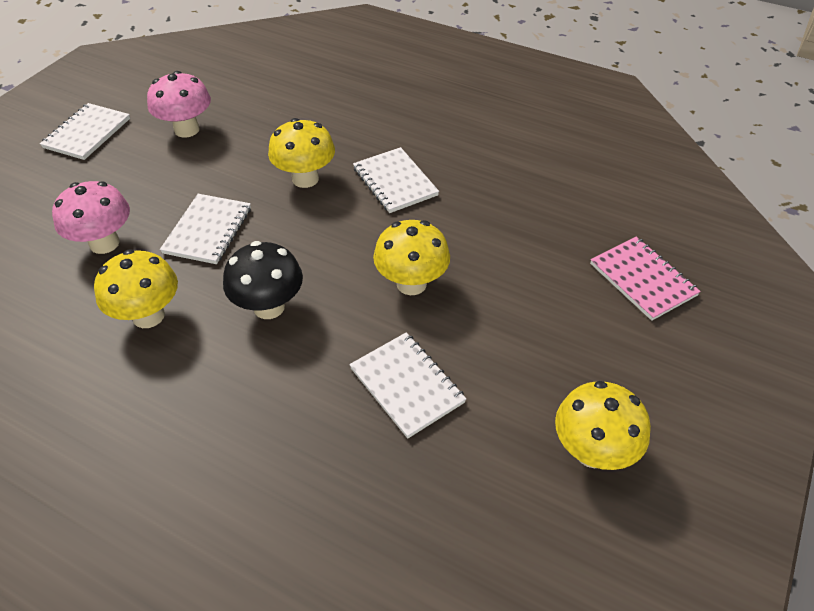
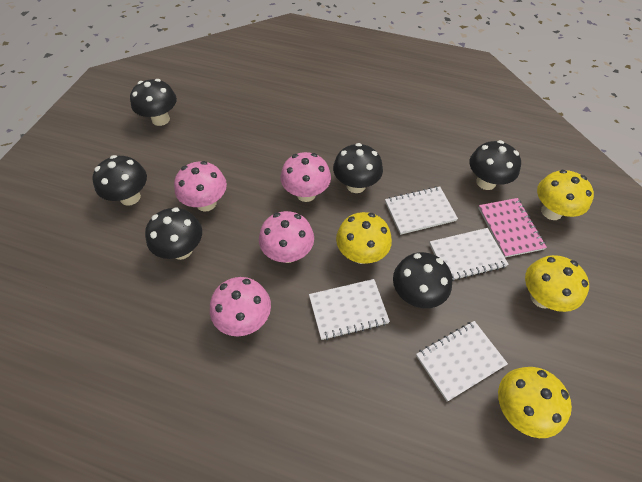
black mushroom: 1 -> 6
pink mushroom: 2 -> 4

